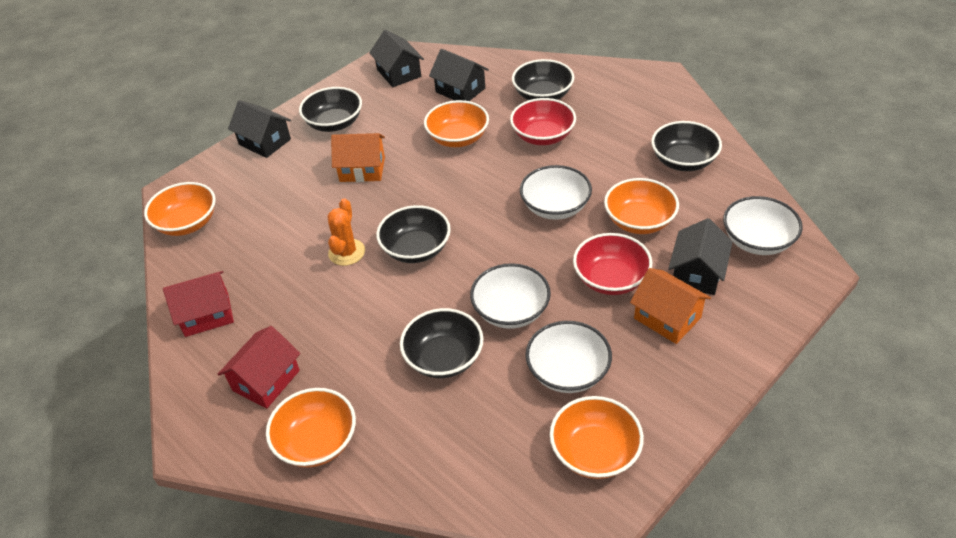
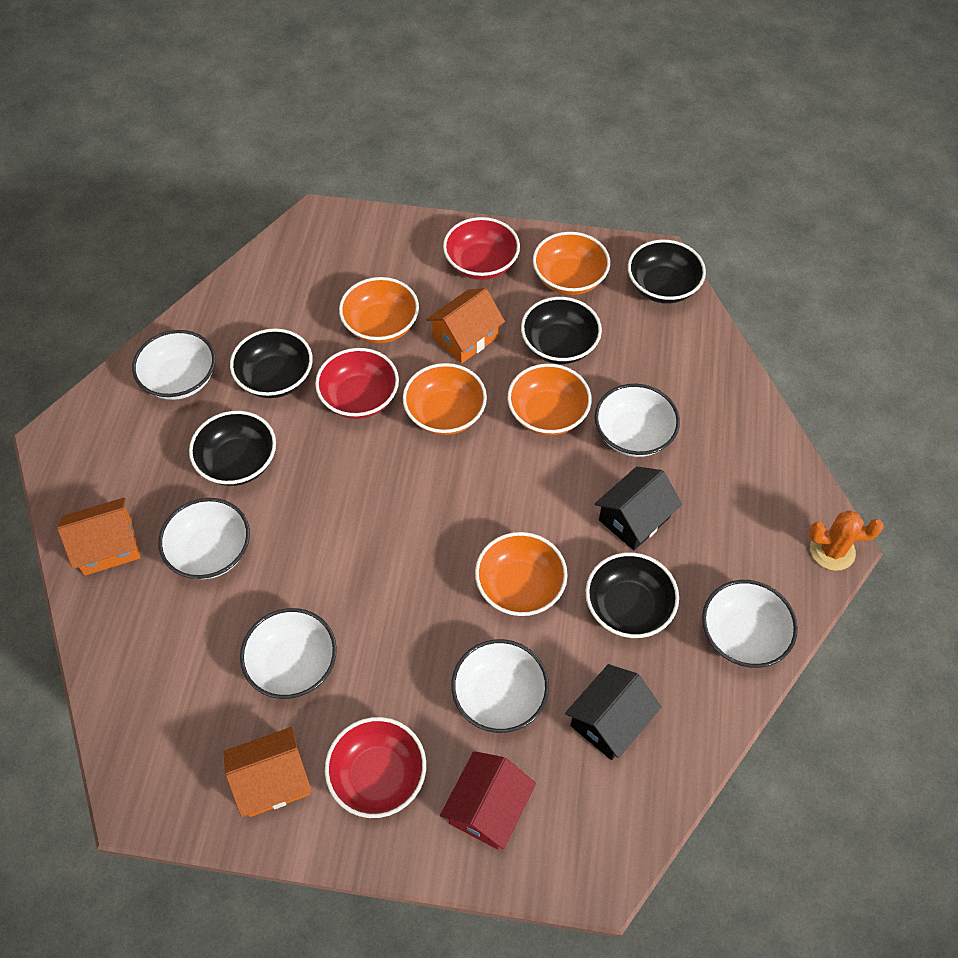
black house: 4 -> 2
orange house: 2 -> 3
red bowl: 2 -> 3
red house: 2 -> 1
white bowl: 4 -> 6

